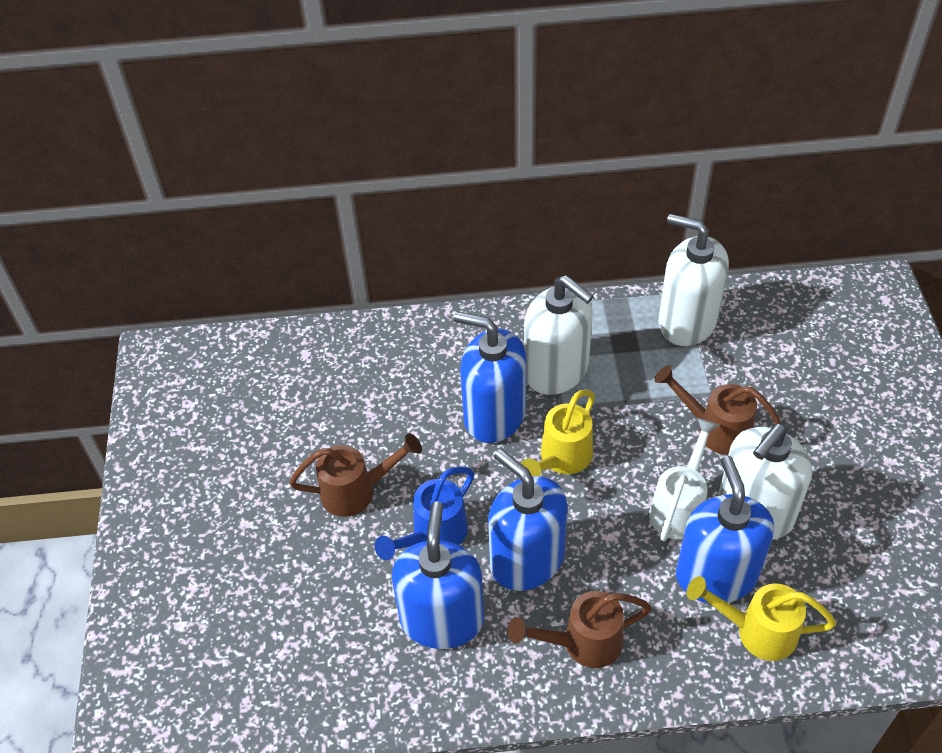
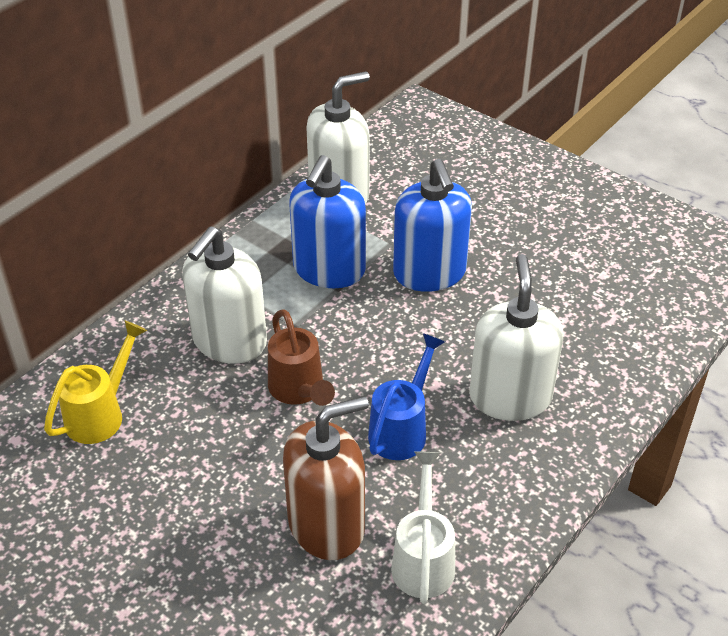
blue soap dispenser: 4 -> 2
brown soap dispenser: 0 -> 1
brown watering can: 3 -> 1
yellow watering can: 2 -> 1

